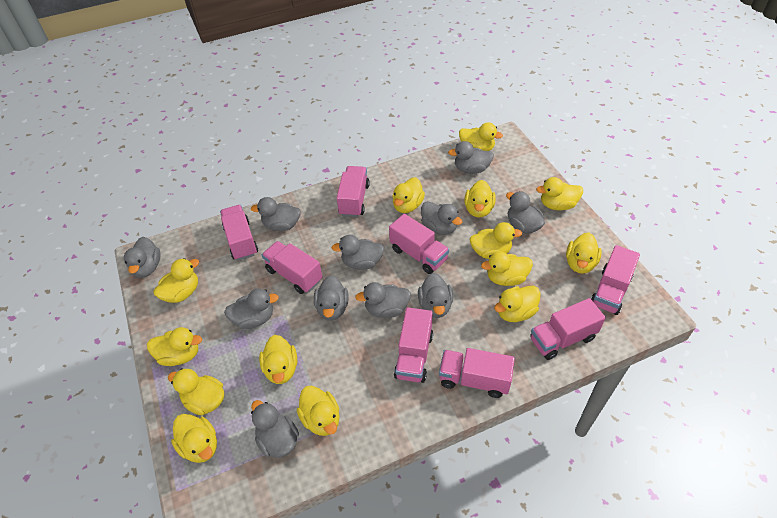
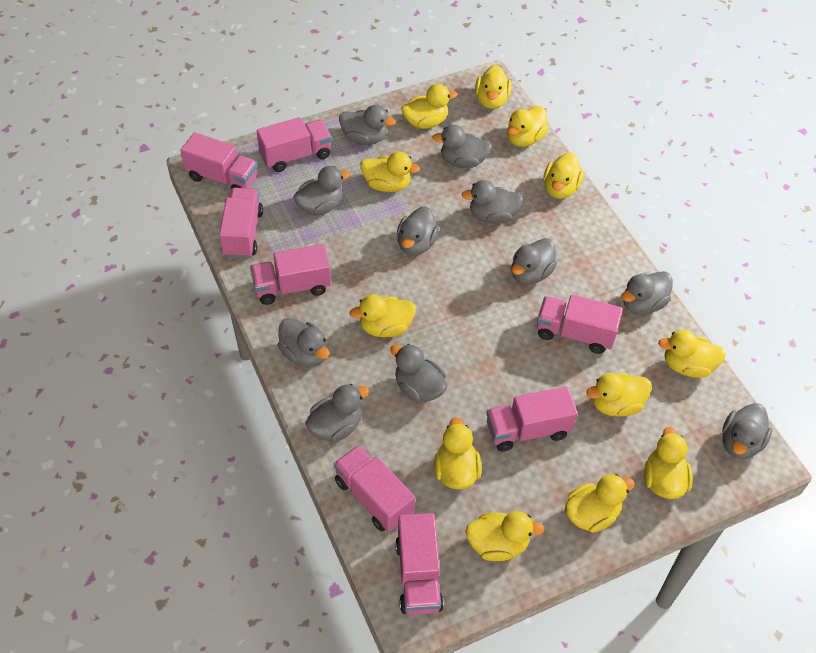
yellow duck: 14 -> 12

